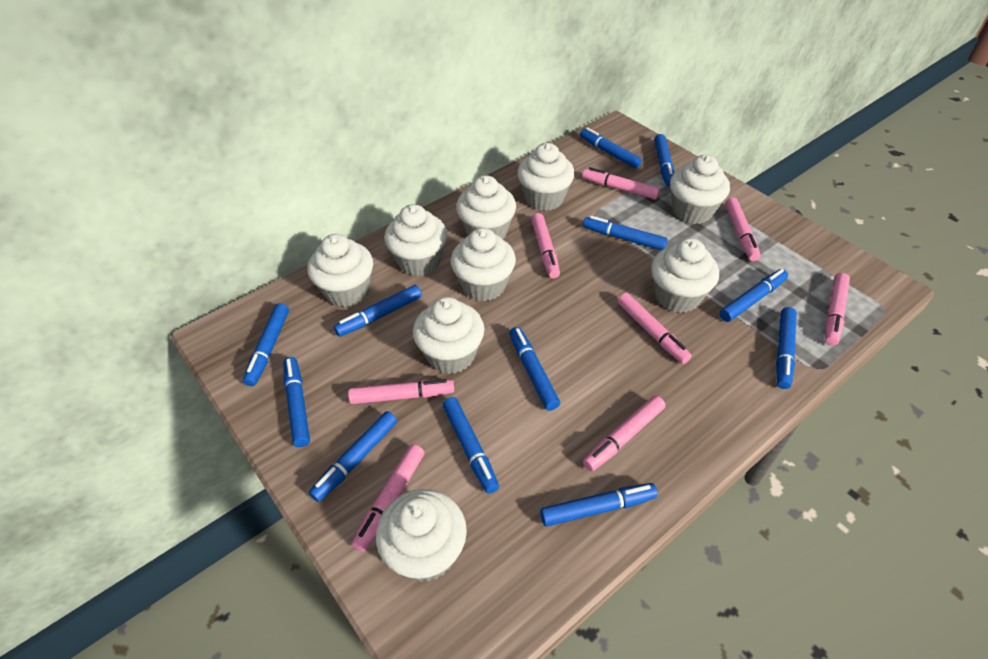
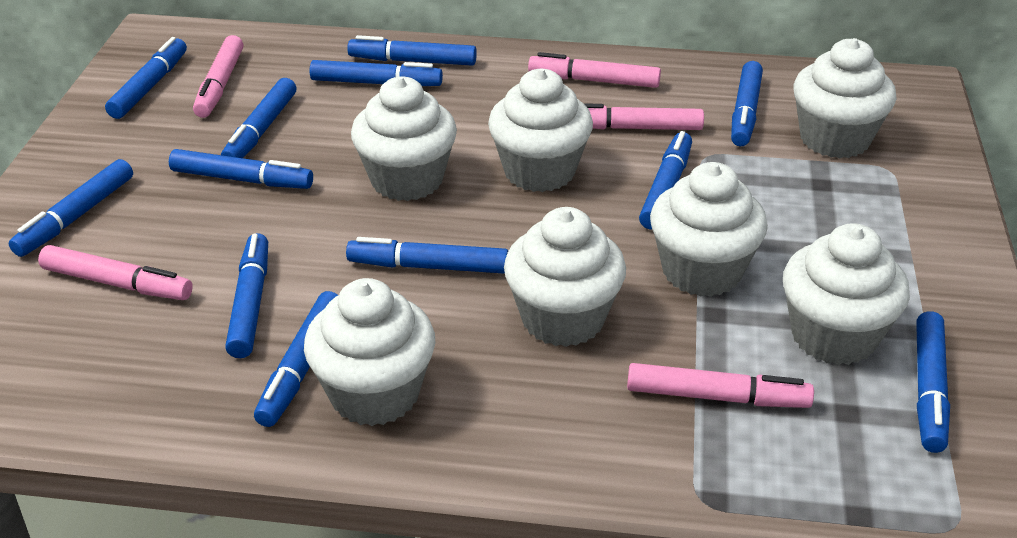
pink marker: 8 -> 5
white cupcake: 9 -> 7

